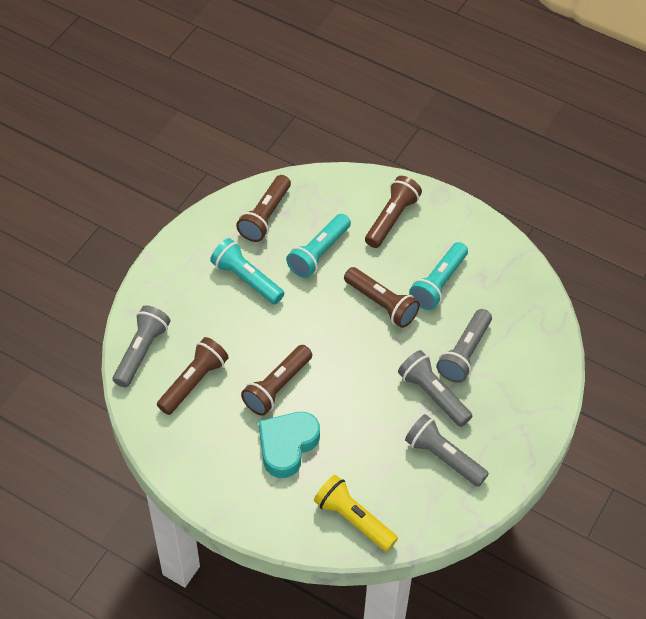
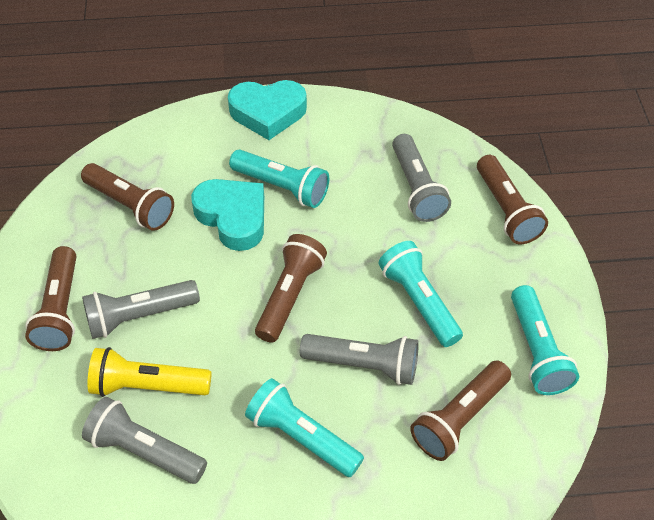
turquoise flashlight: 3 -> 4
turquoise heart: 1 -> 2

